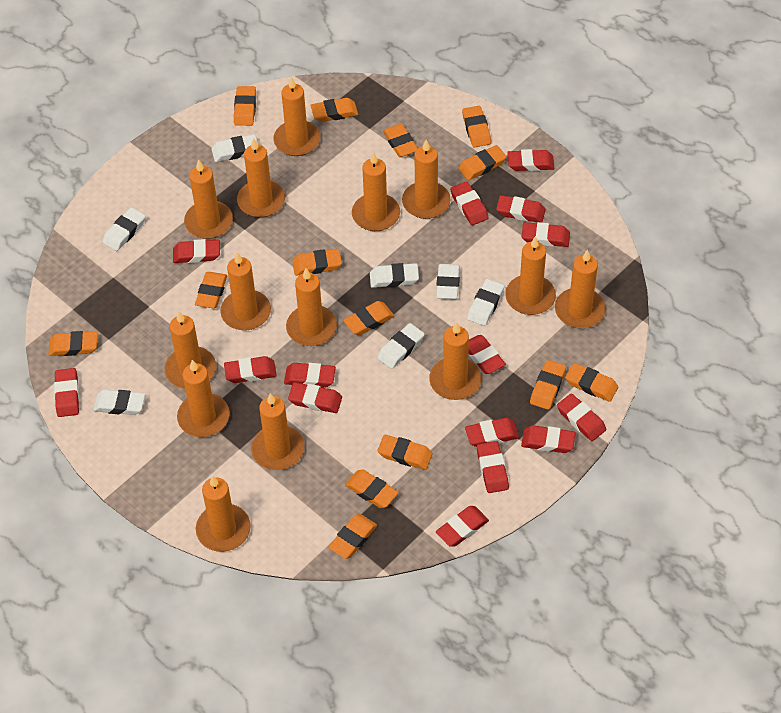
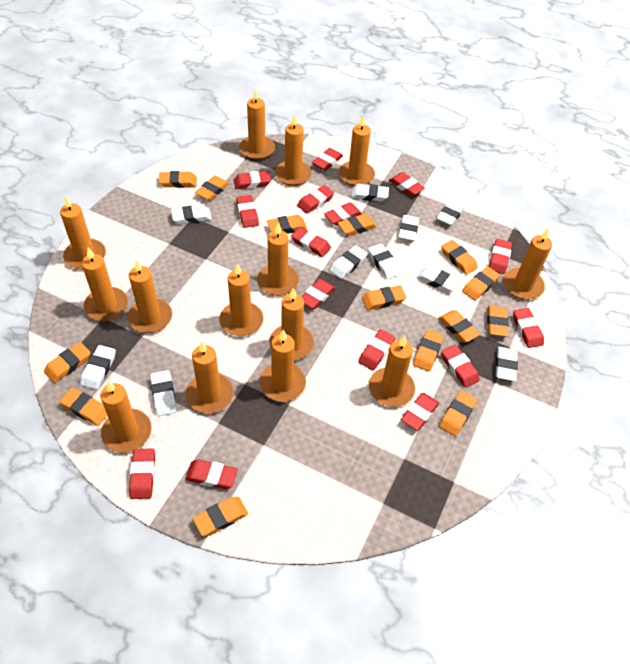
white eraser: 7 -> 10

